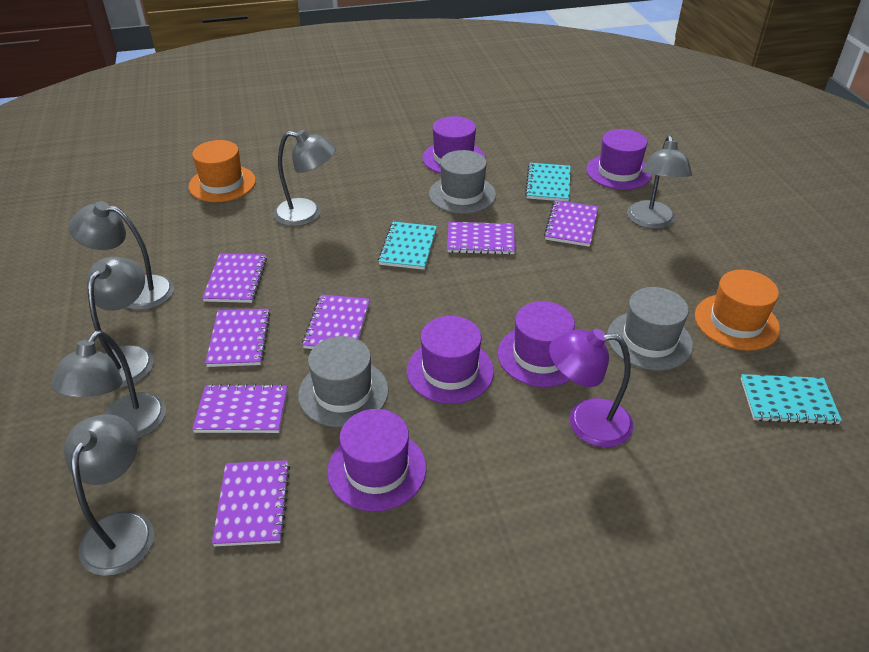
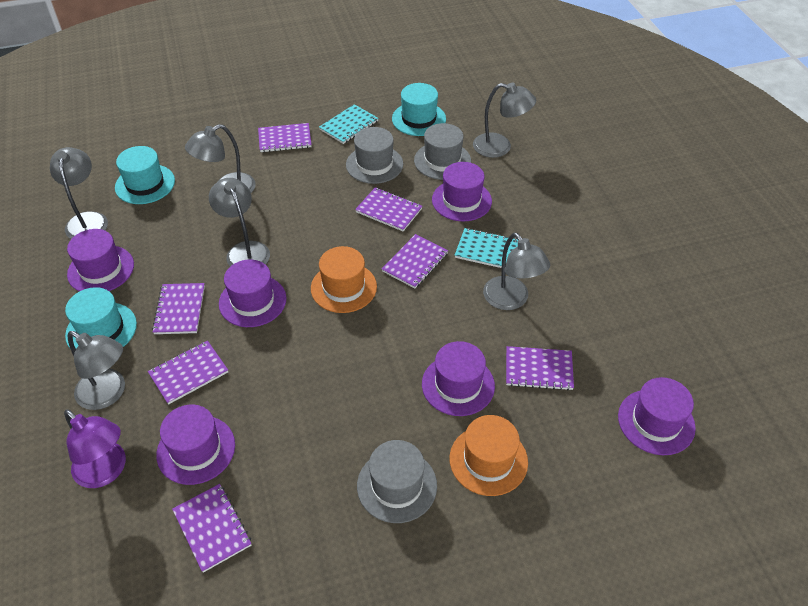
purple hat: 5 -> 6
turquoise hat: 0 -> 3
turquoise notebook: 3 -> 2

